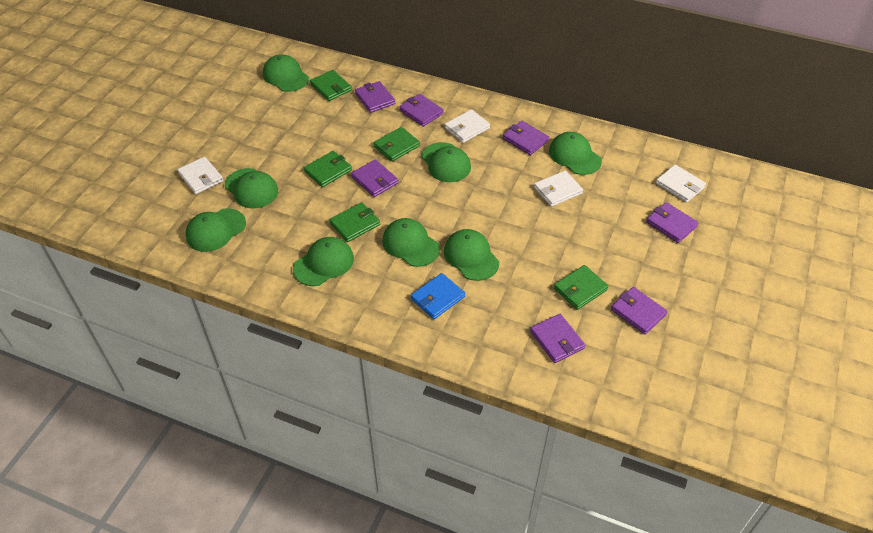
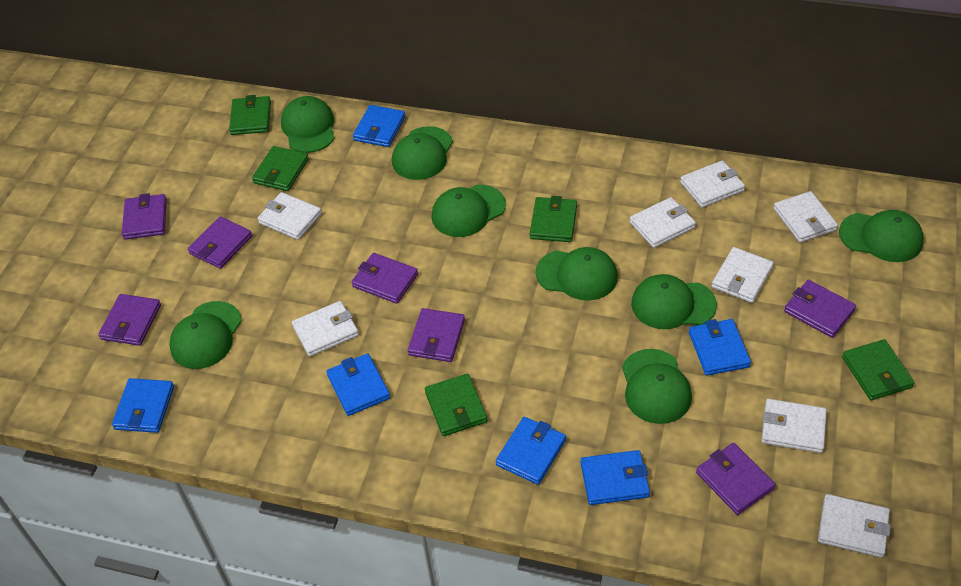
blue wallet: 1 -> 6
white wallet: 4 -> 8

